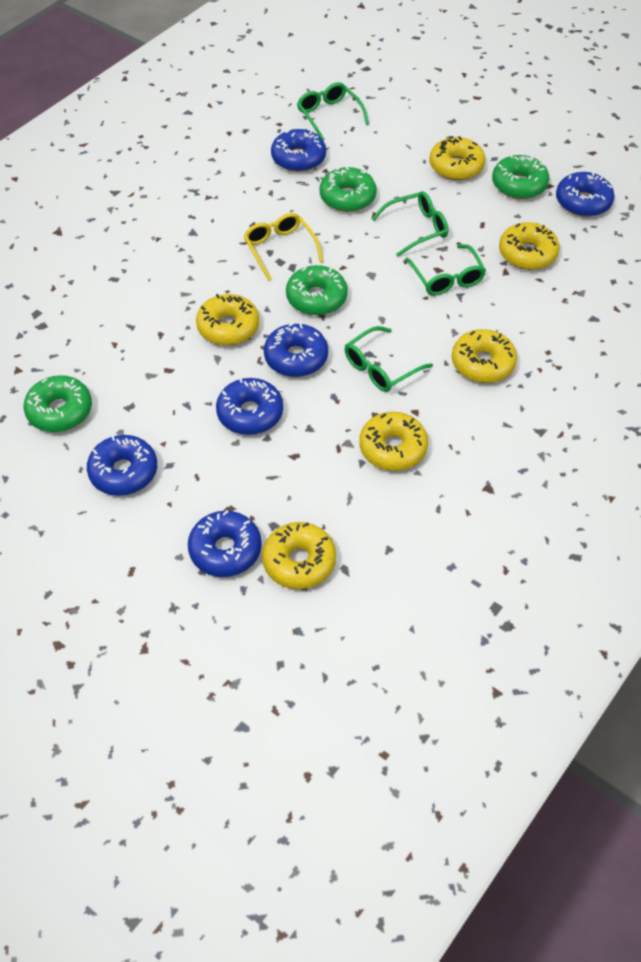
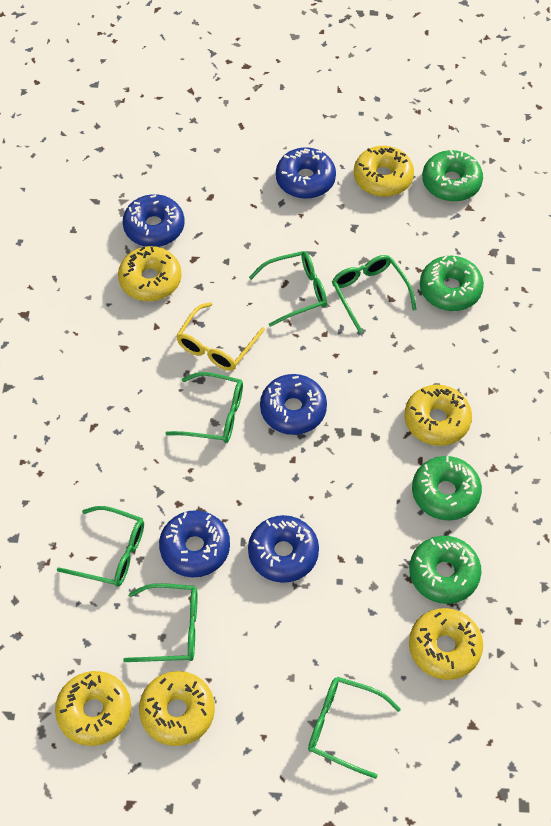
blue donut: 6 -> 5
green glasses: 4 -> 6

